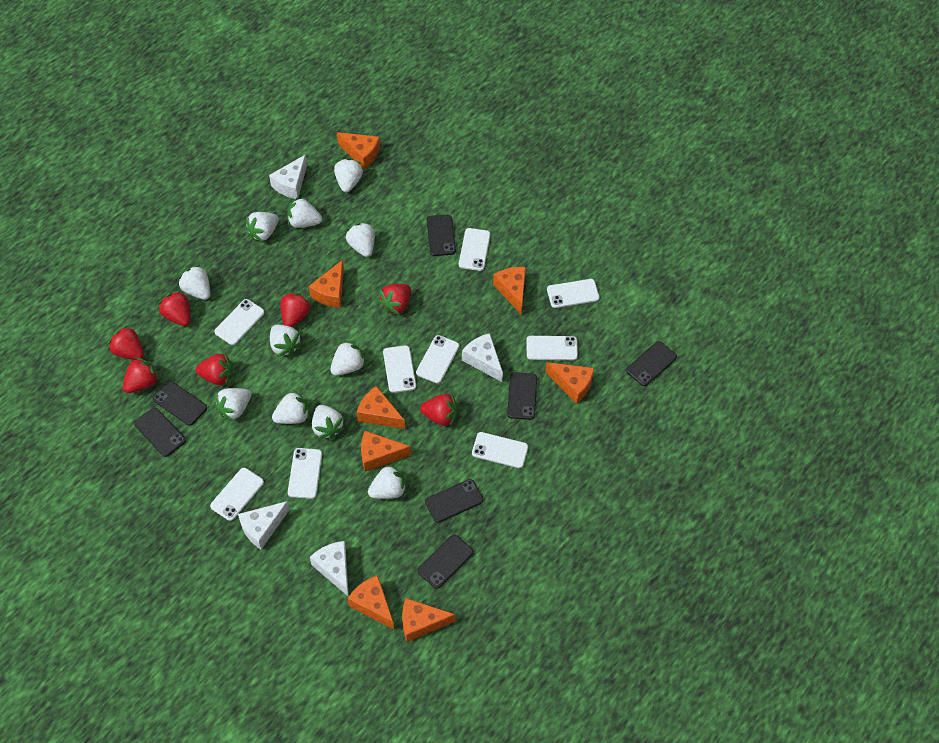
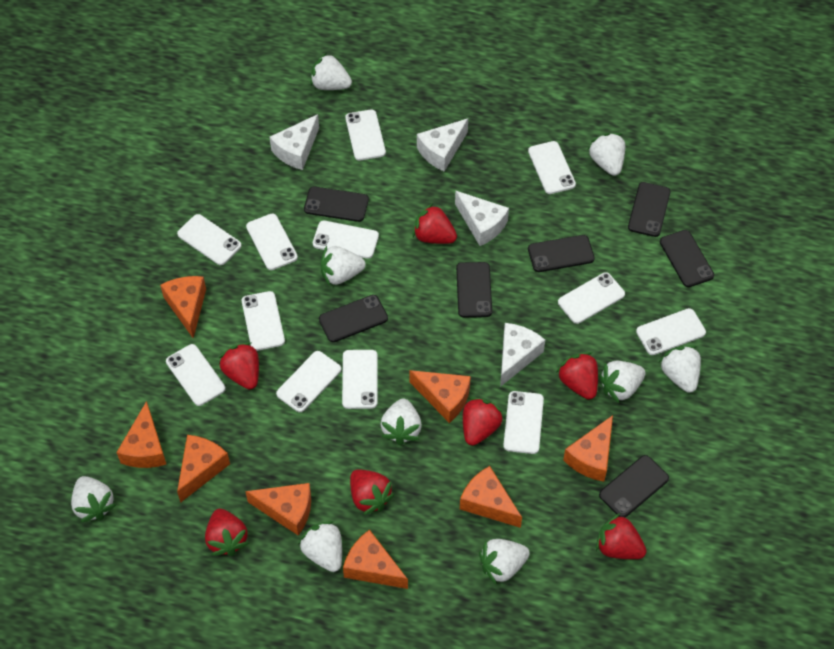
white phone: 9 -> 12
white strawberry: 11 -> 9

